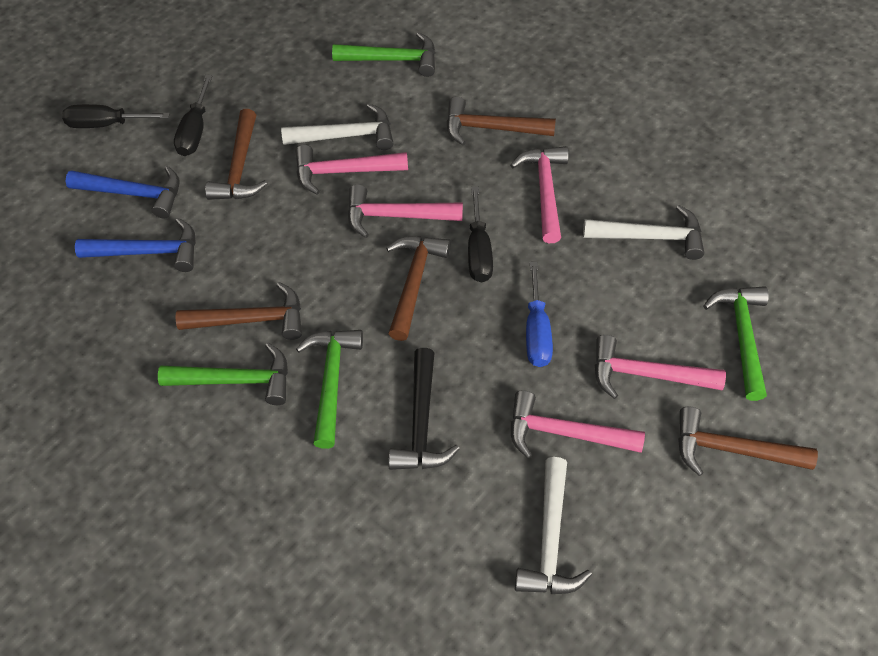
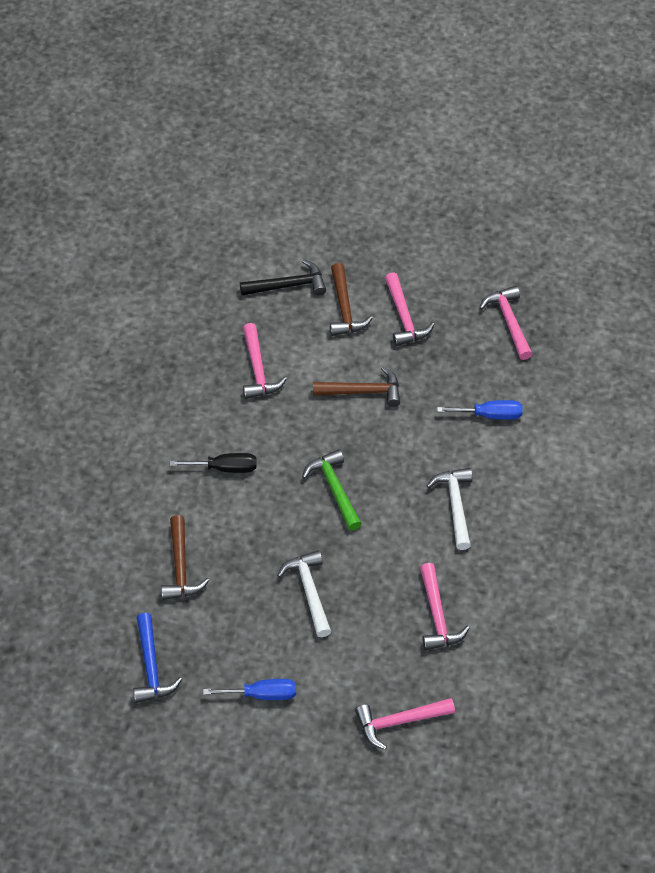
black screwdriver: 3 -> 1
blue hammer: 2 -> 1
blue screwdriver: 1 -> 2
brown hammer: 5 -> 3
green hammer: 4 -> 1
white hammer: 3 -> 2

